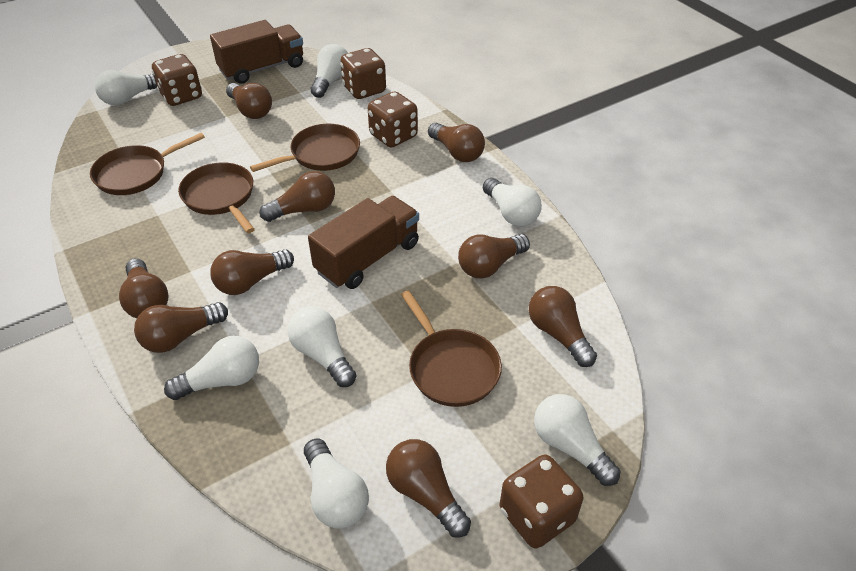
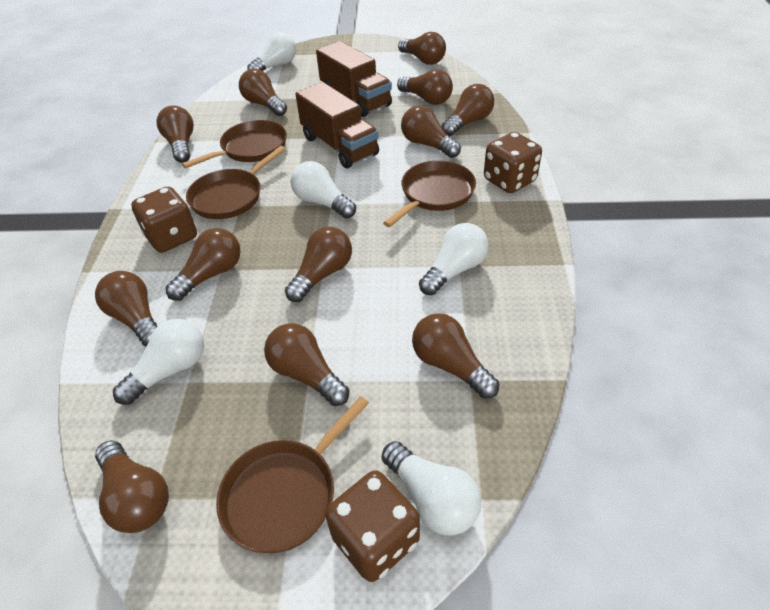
brown dice: 4 -> 3
brown light bulb: 9 -> 12
white light bulb: 7 -> 5

